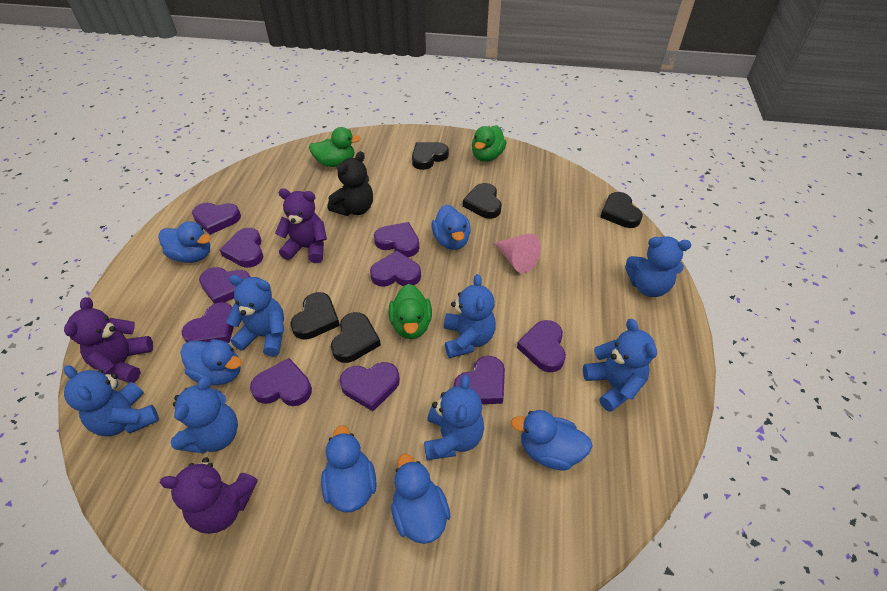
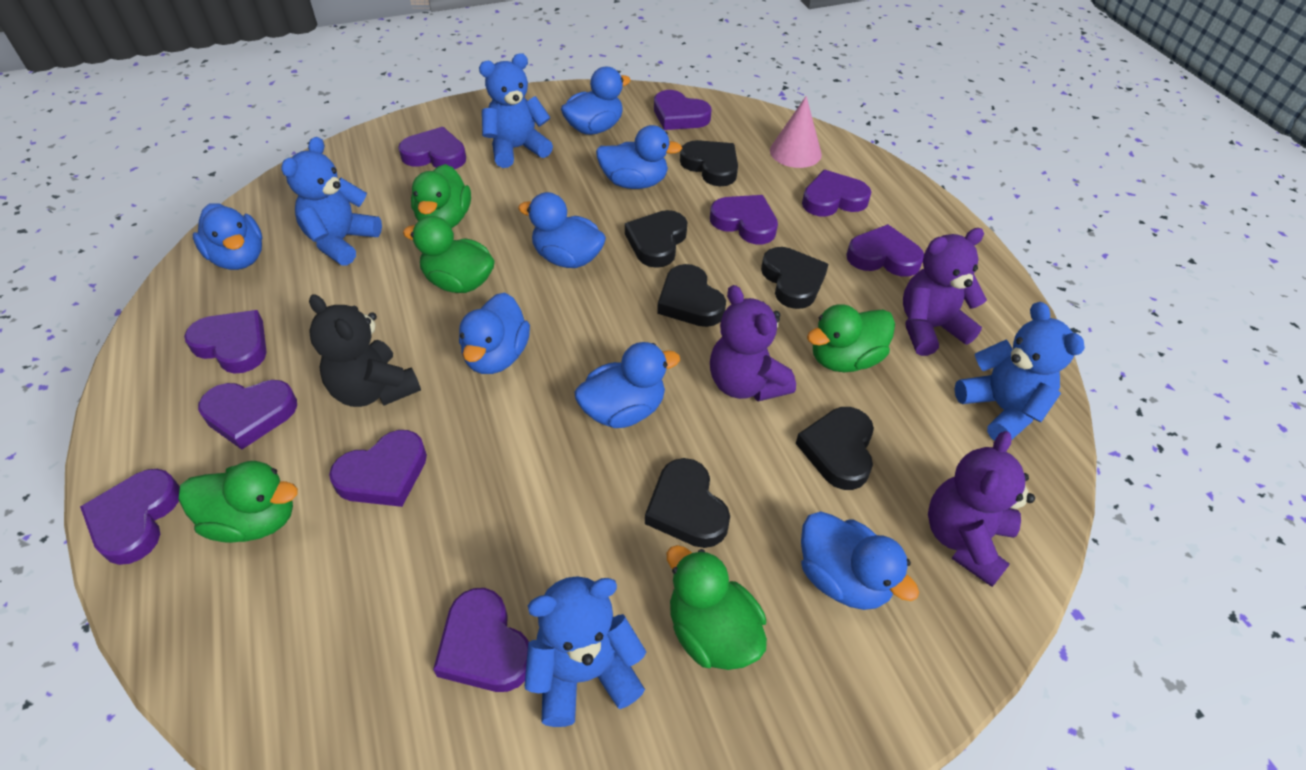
black heart: 5 -> 6
blue duck: 6 -> 7
blue teddy bear: 7 -> 4
green duck: 3 -> 5

